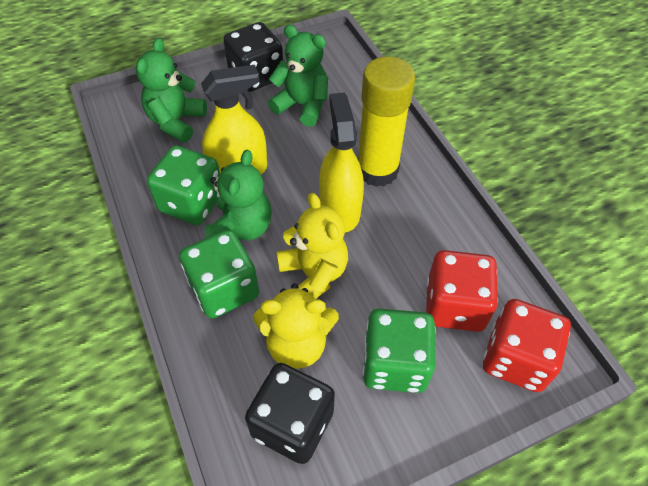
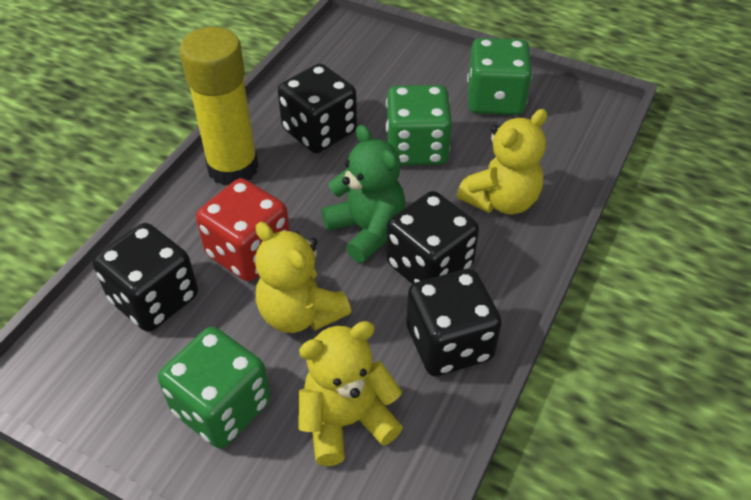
black dice: 2 -> 4
green teddy bear: 3 -> 1
red dice: 2 -> 1
yellow spray bottle: 2 -> 0
yellow teddy bear: 2 -> 3

